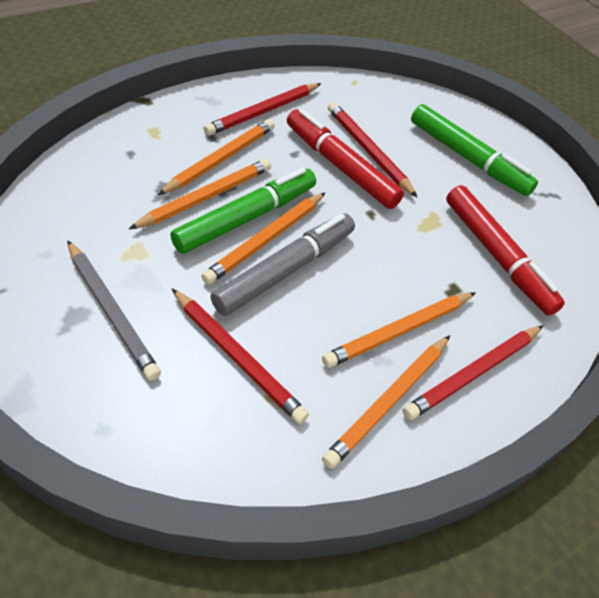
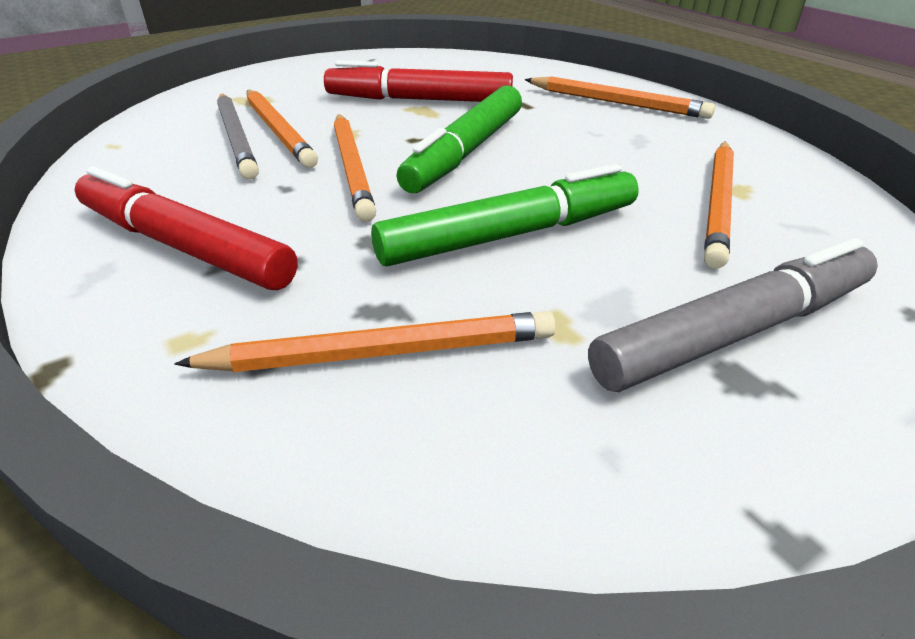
red pencil: 4 -> 0

